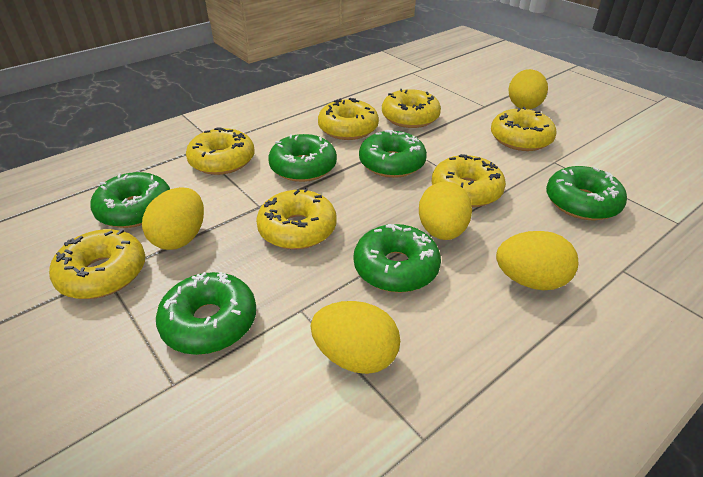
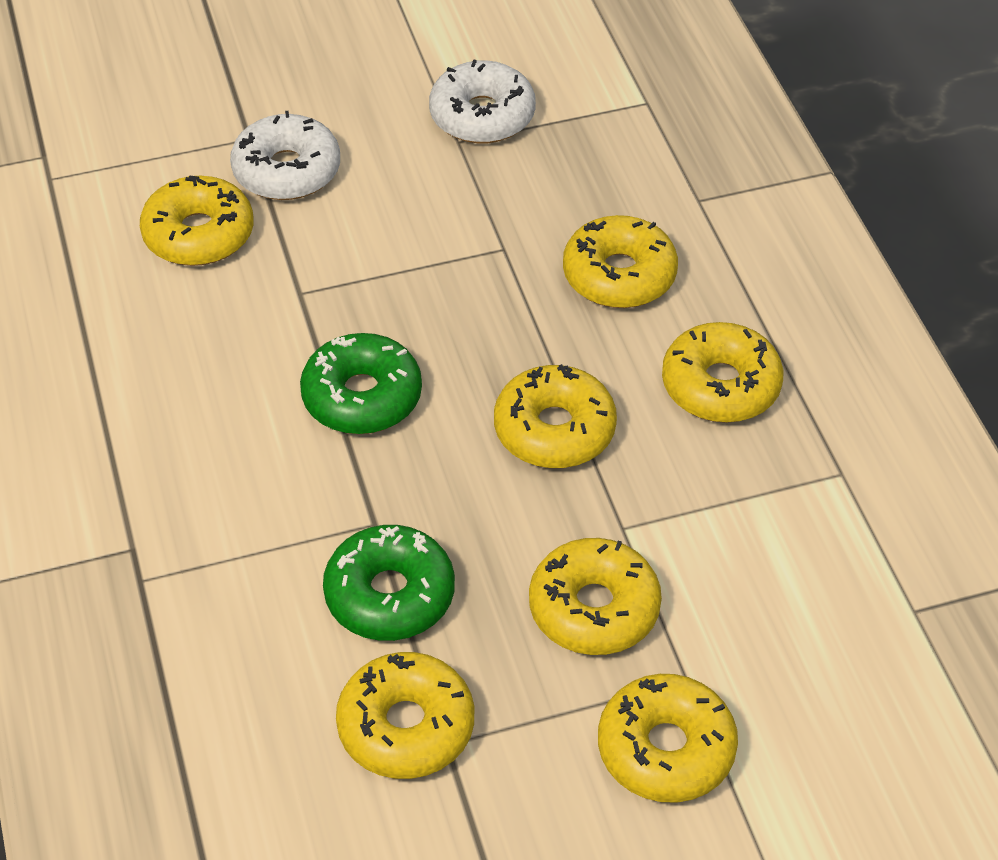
green donut: 6 -> 2
white donut: 0 -> 2
yellow egg: 5 -> 0

